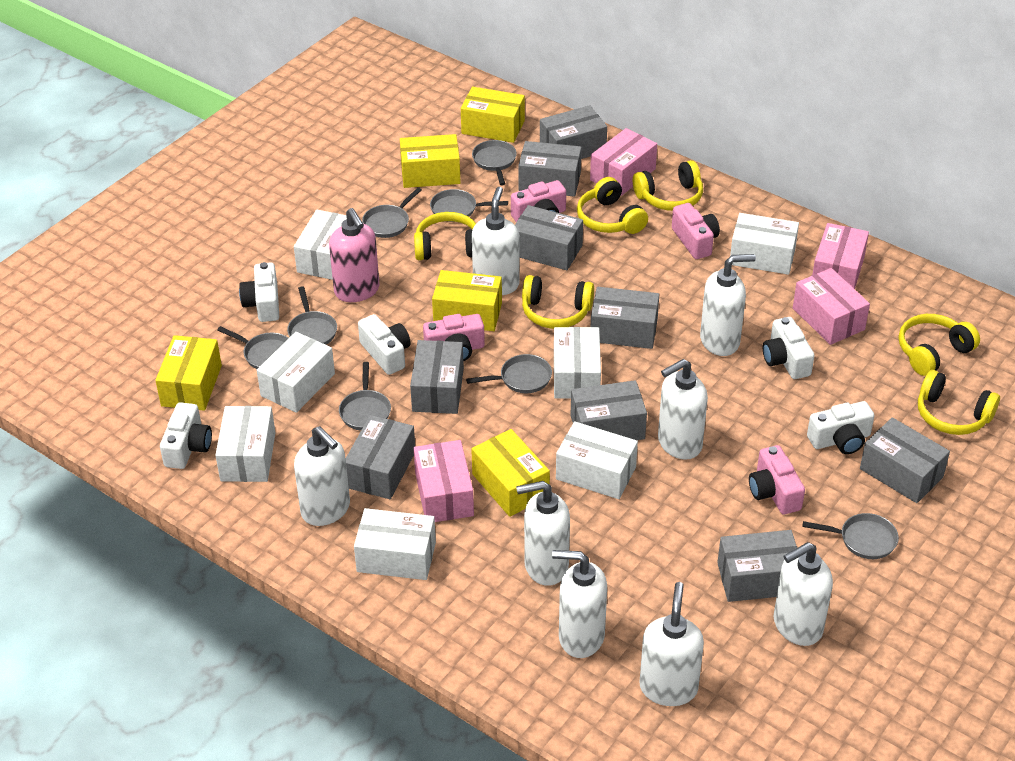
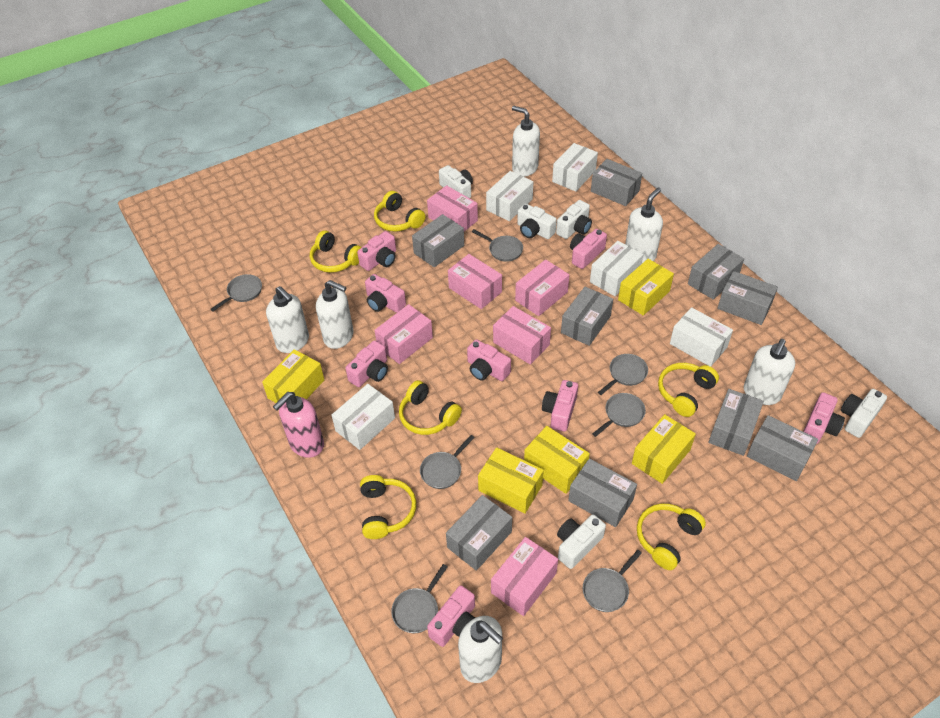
grey pan: 8 -> 7
pink box: 4 -> 6
pink camera: 4 -> 8
white box: 7 -> 5
white soap dispenser: 8 -> 6

